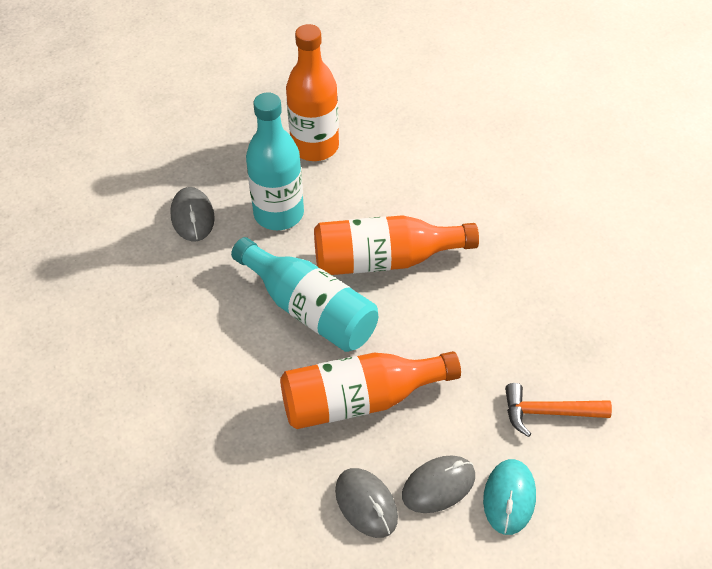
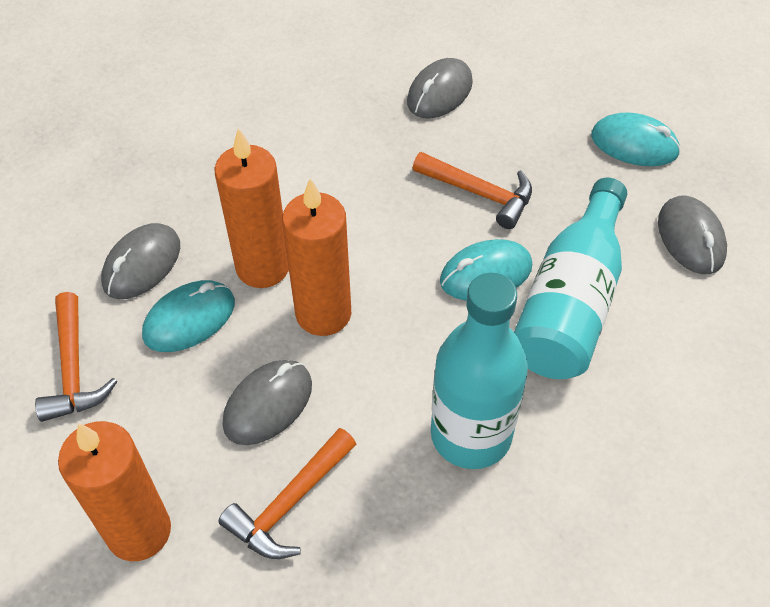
grey mouse: 3 -> 4
orange bottle: 3 -> 0
orange candle: 0 -> 3
orange hammer: 1 -> 3
turquoise mouse: 1 -> 3

